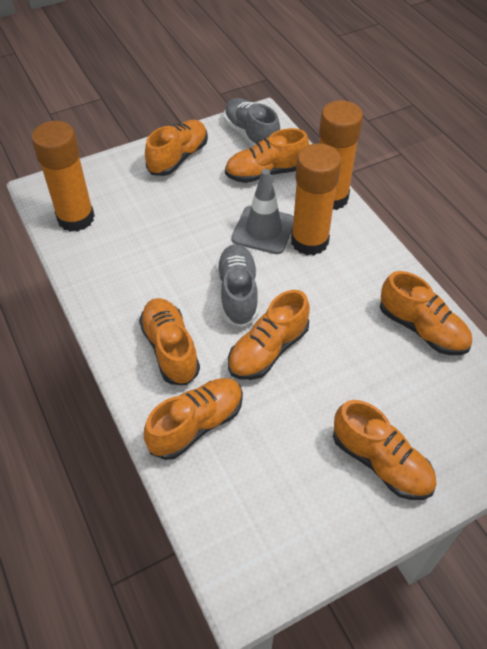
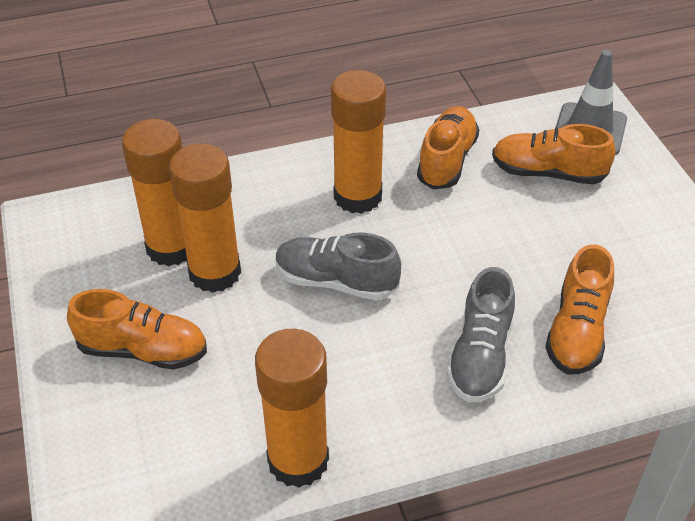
orange glue stick: 3 -> 4
orange shoe: 7 -> 4

